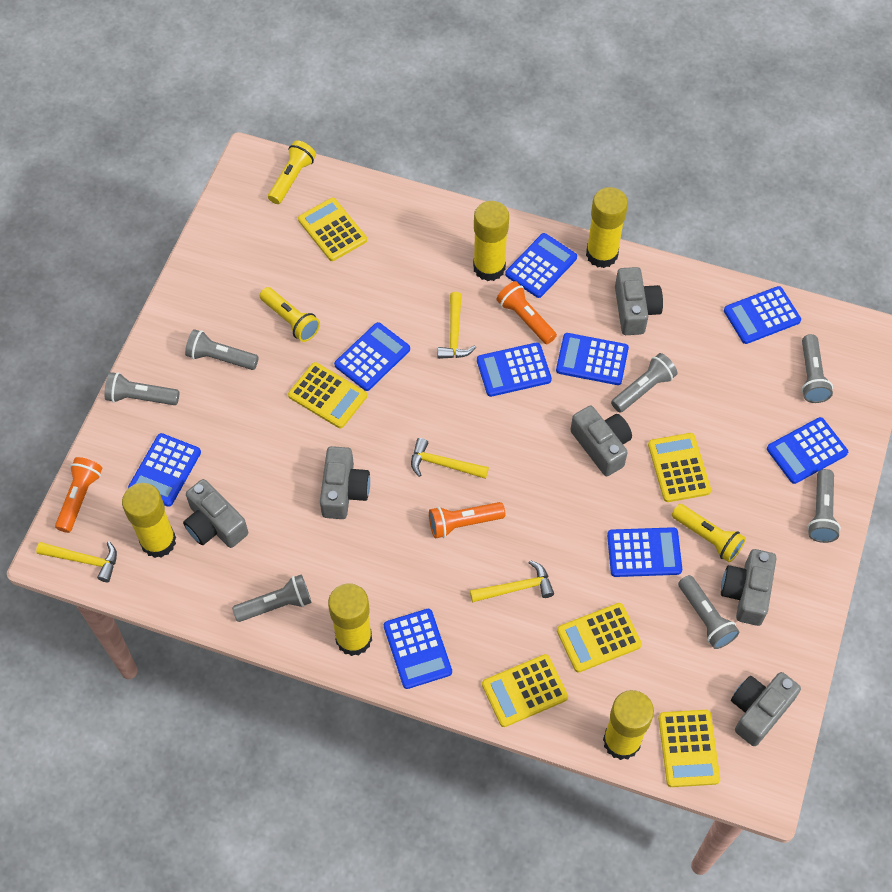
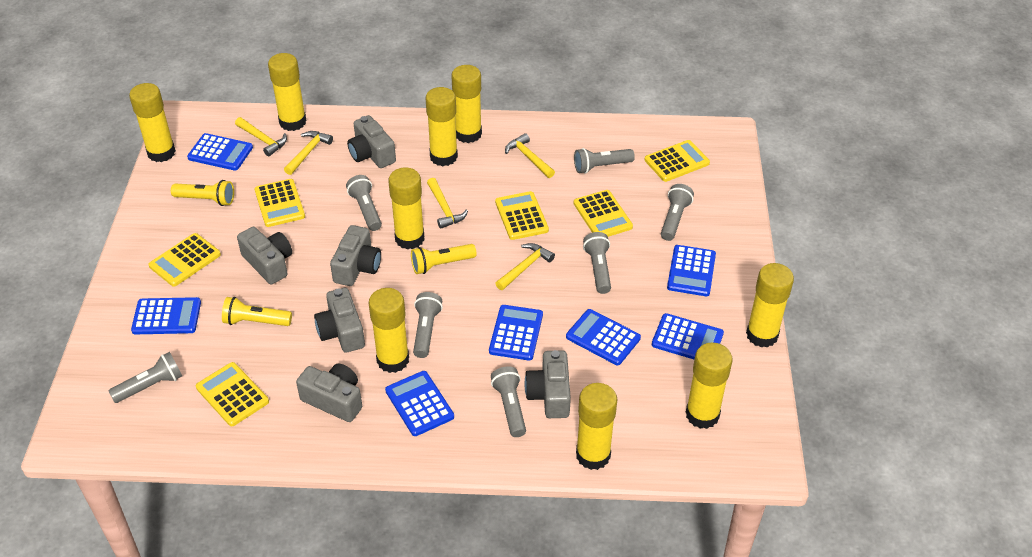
blue calculator: 9 -> 7
orange flashlight: 3 -> 0
yellow glue stick: 5 -> 9
yellow hammer: 4 -> 5

